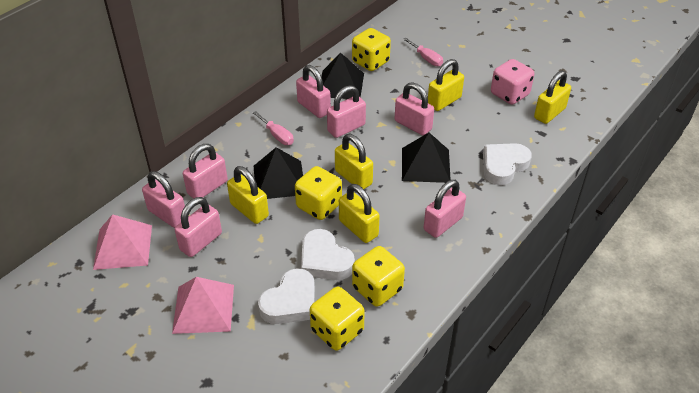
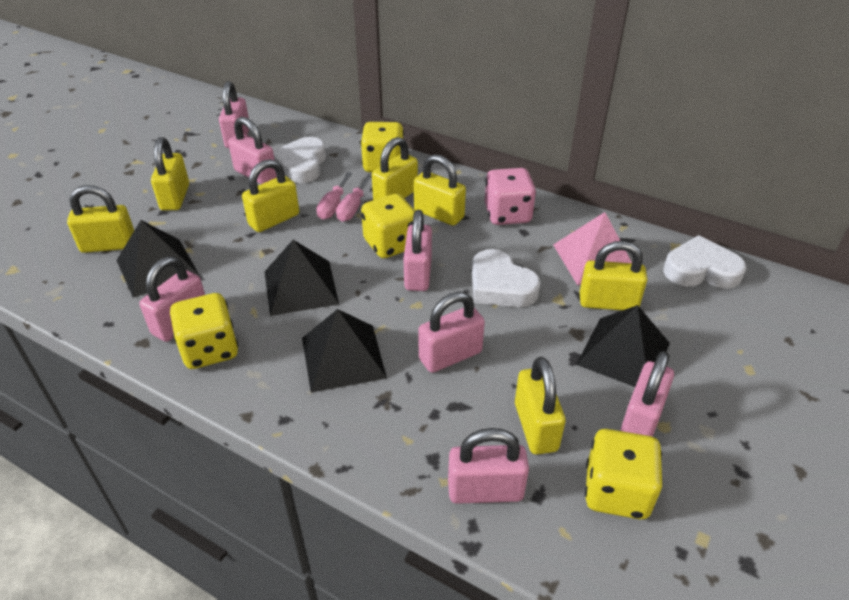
black pyramid: 3 -> 4
pink pyramid: 2 -> 1
yellow padlock: 5 -> 7

